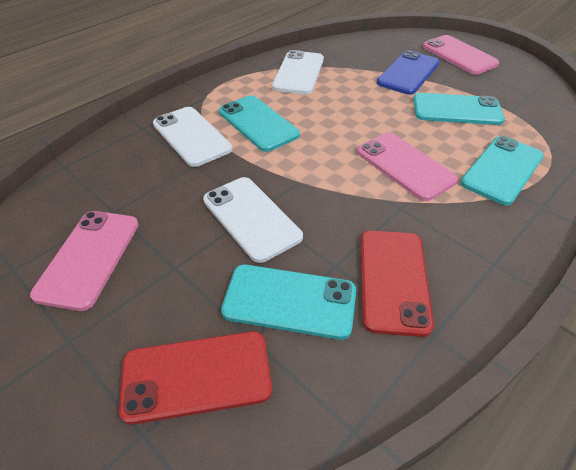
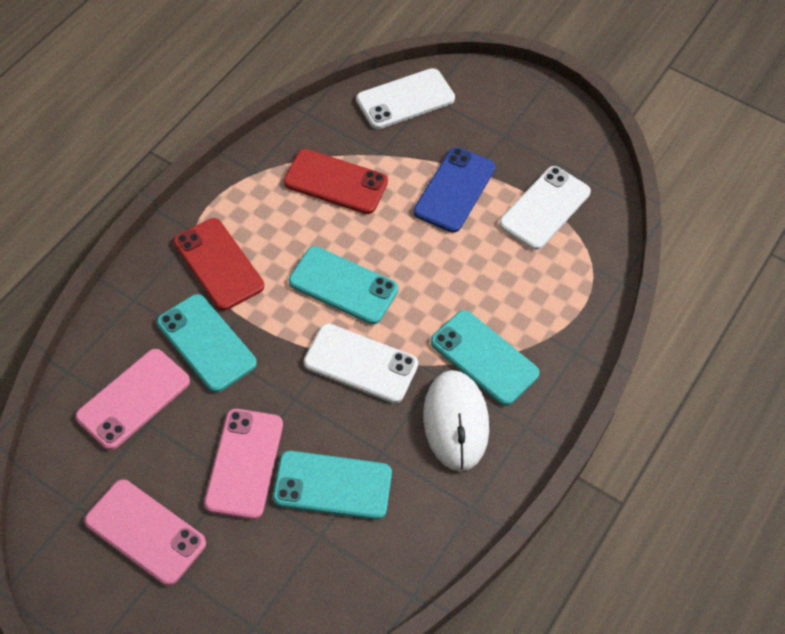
white mouse: 0 -> 1

